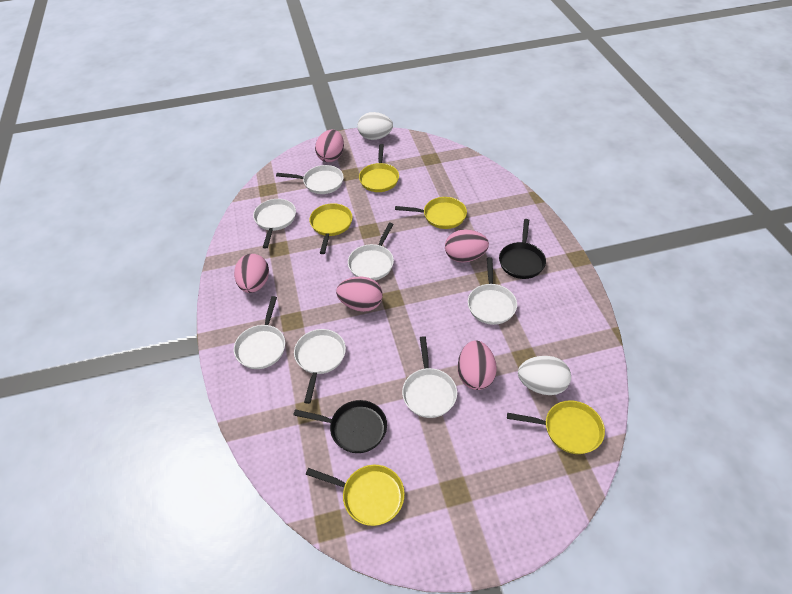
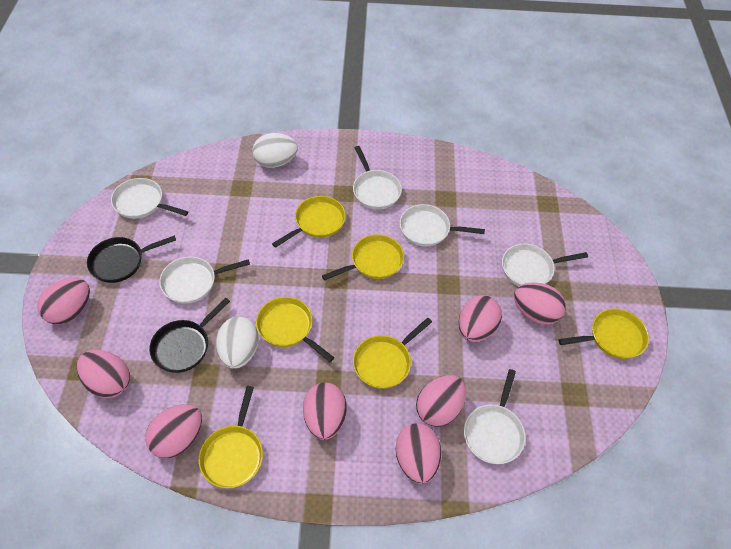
pink egg: 5 -> 8
white pan: 7 -> 6
yellow pan: 5 -> 6

